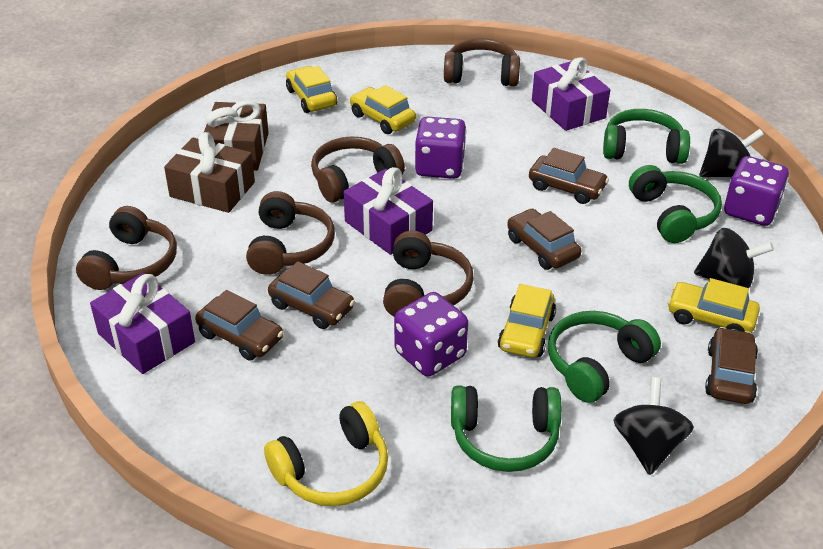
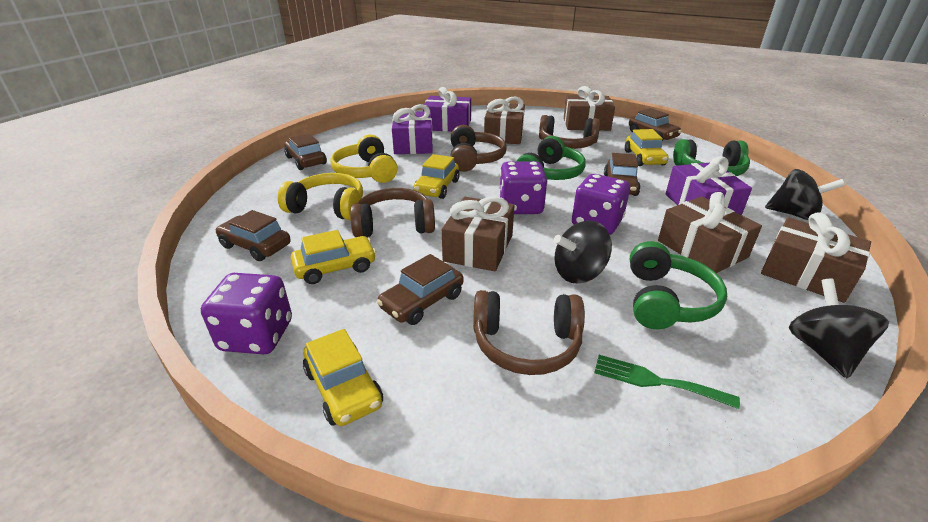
brown gift: 2 -> 5
brown headphones: 5 -> 4
green fork: 0 -> 1
green headphones: 4 -> 3
yellow headphones: 1 -> 2

